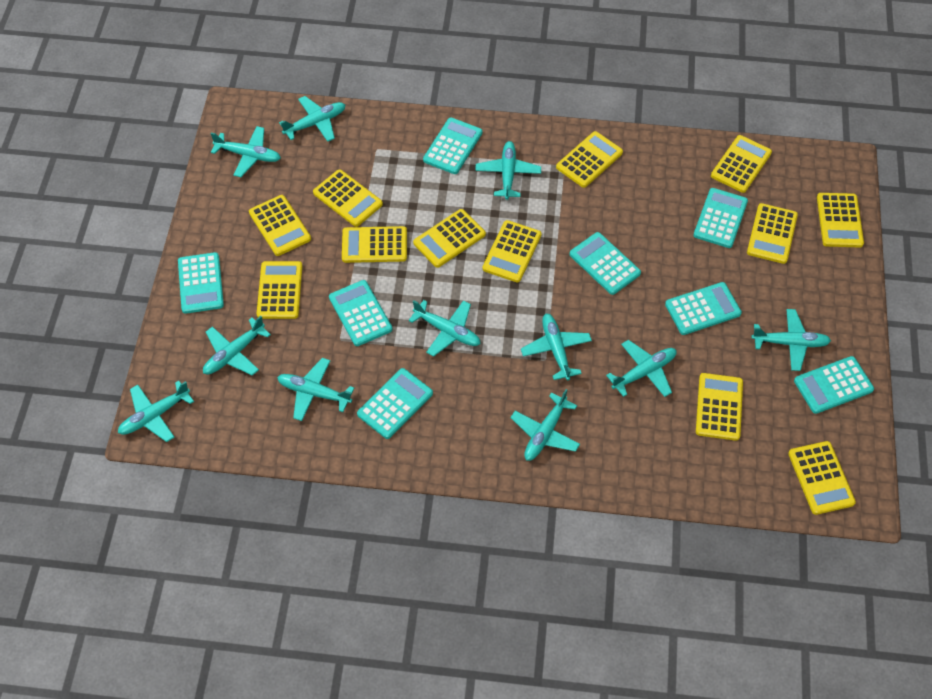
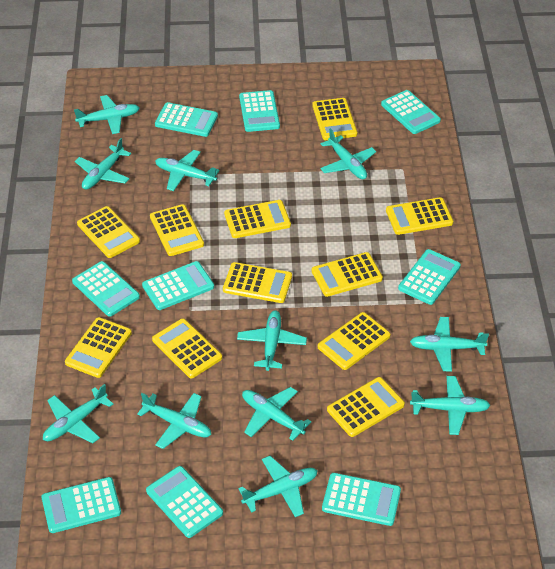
turquoise calculator: 8 -> 9
yellow calculator: 12 -> 11

